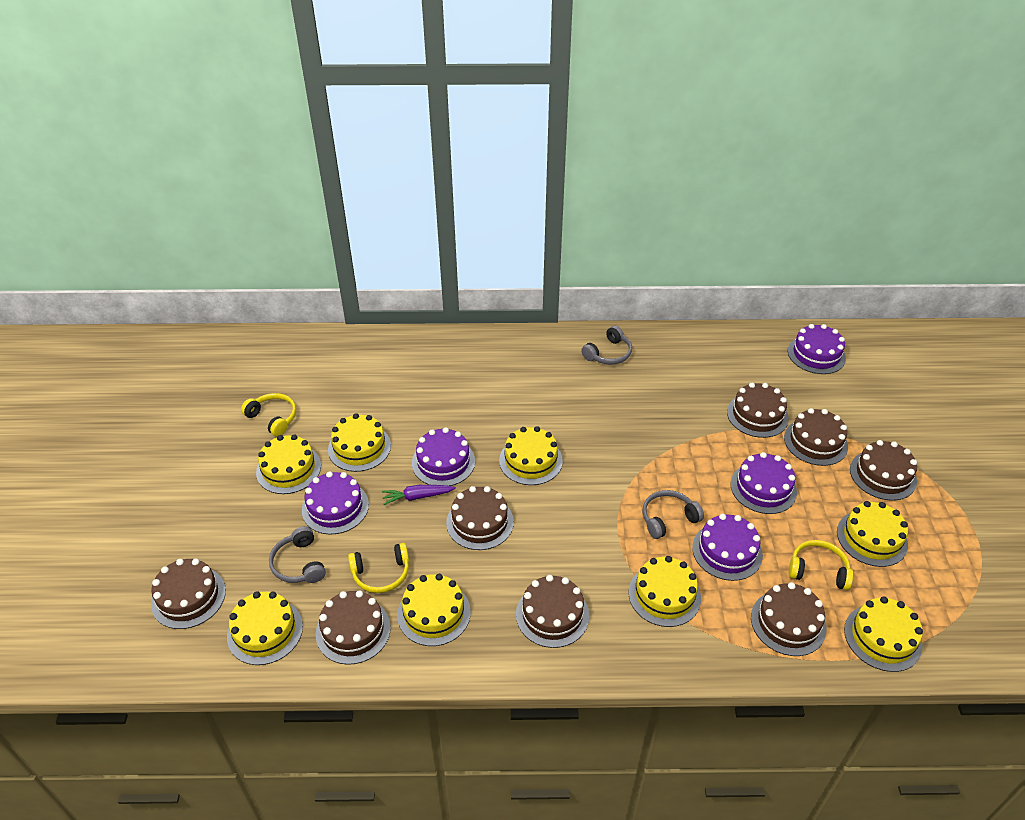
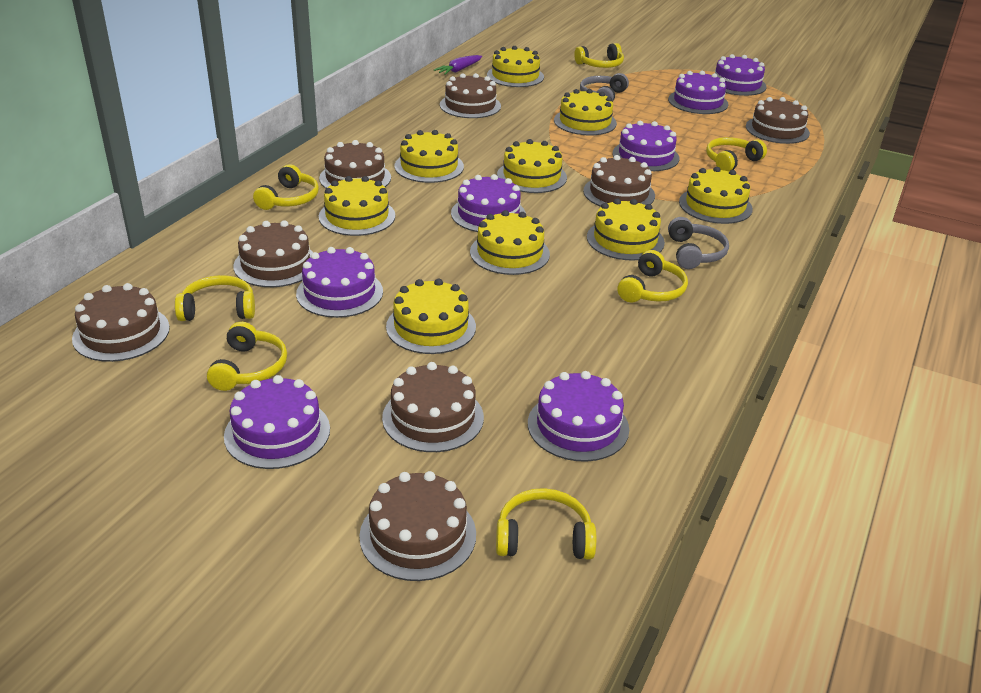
grey headphones: 3 -> 2
purple cake: 5 -> 7
yellow cake: 8 -> 9
yellow headphones: 3 -> 7

